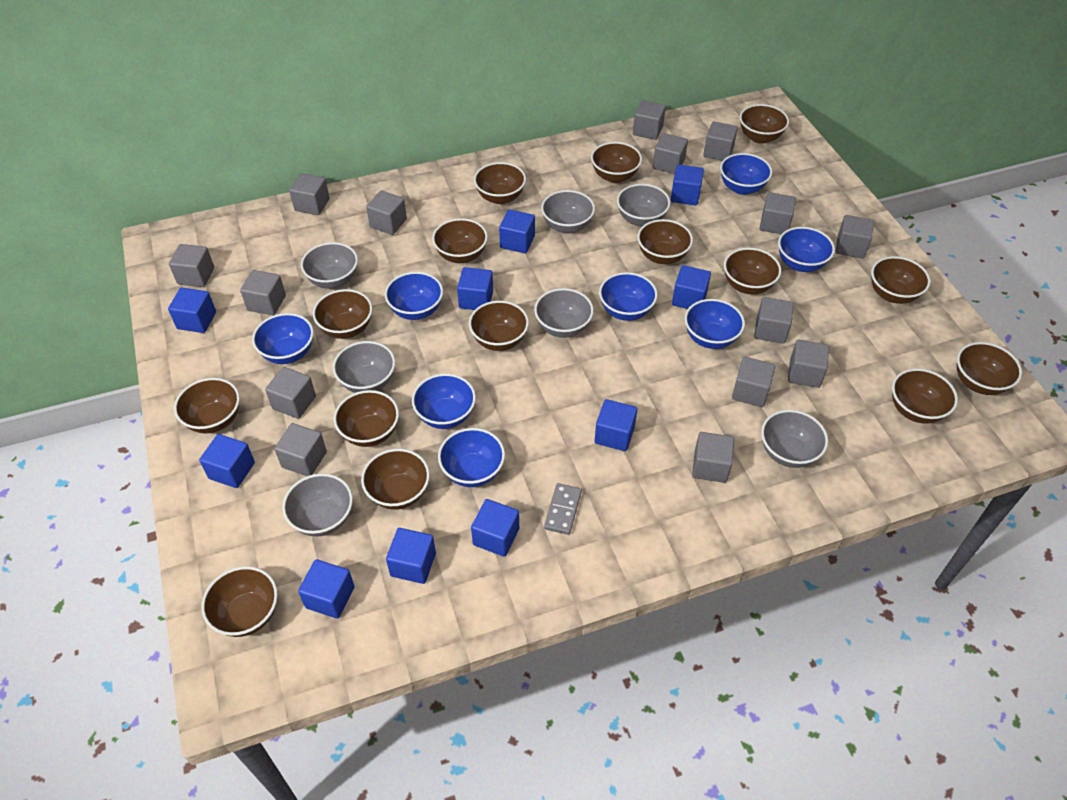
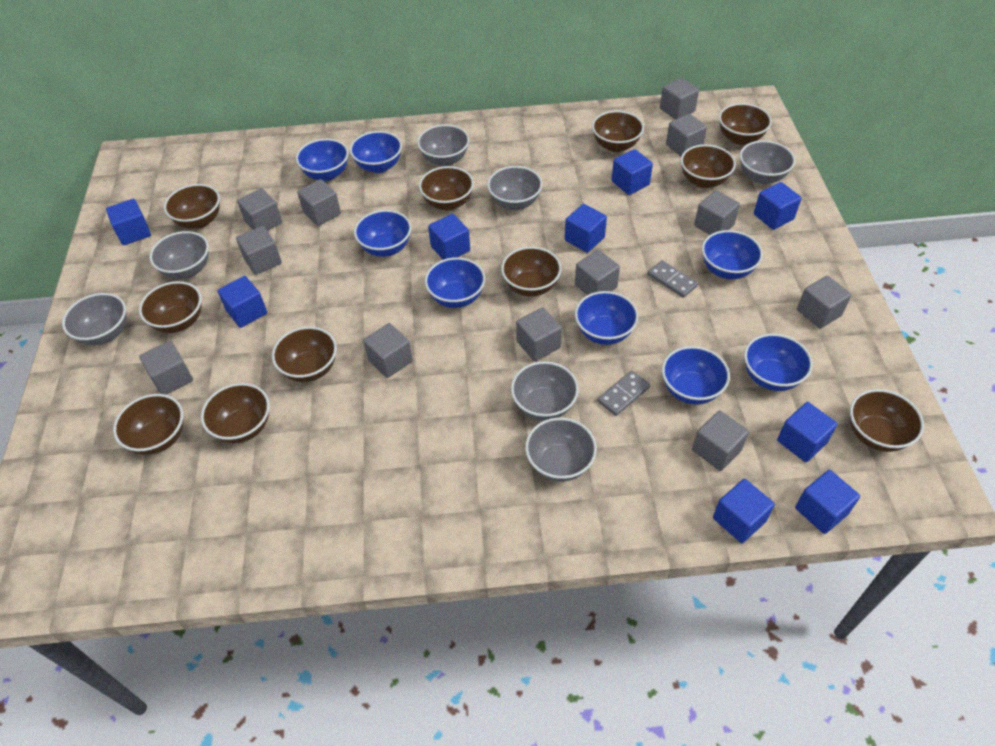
blue cube: 10 -> 9
brown bowl: 15 -> 11
grey cube: 15 -> 12
grey domino: 1 -> 2

